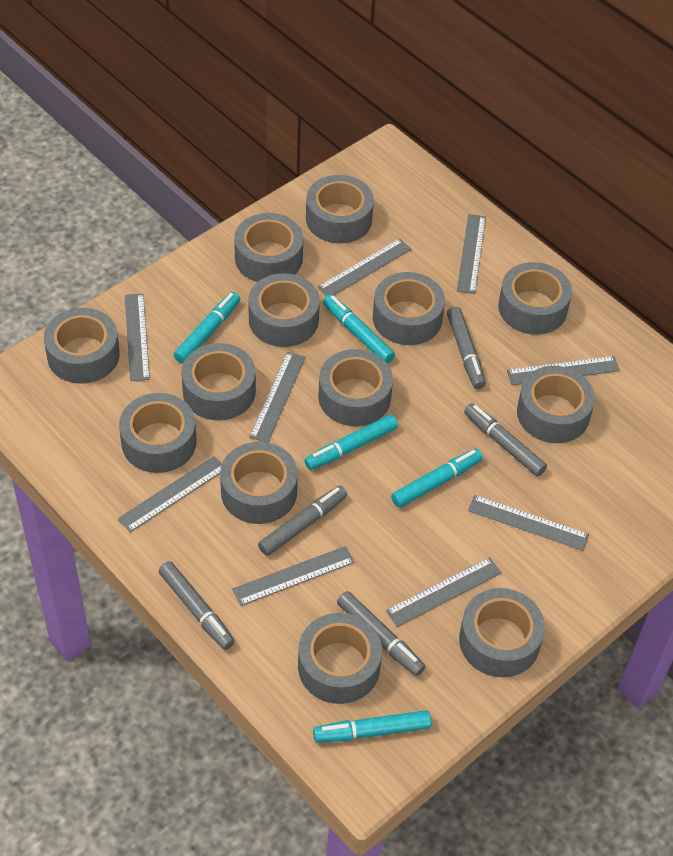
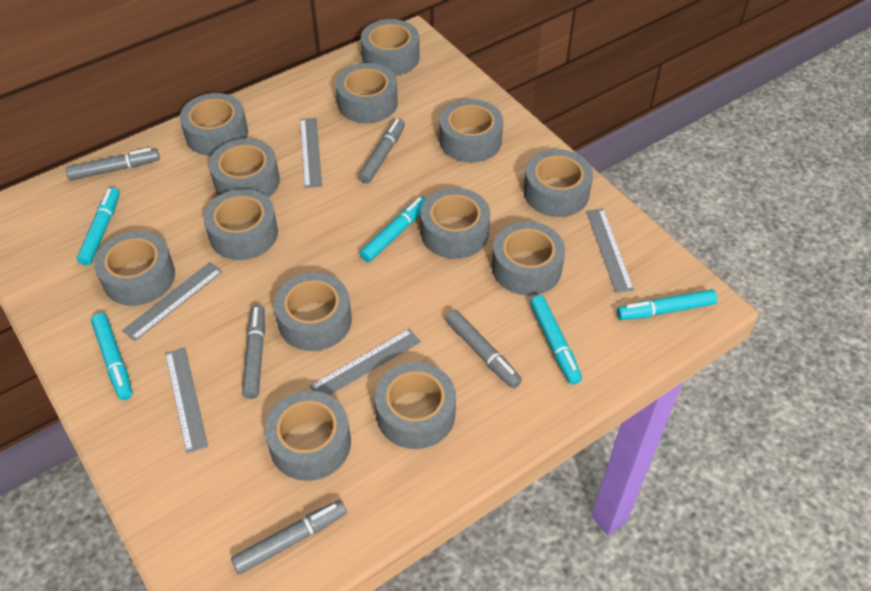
grey ruler: 9 -> 5

